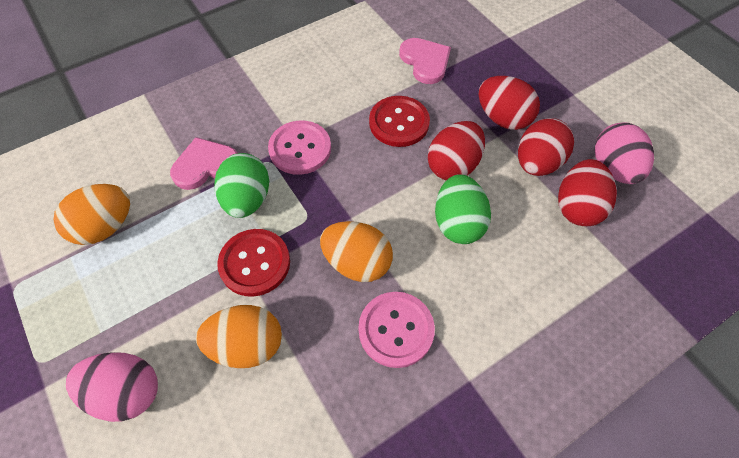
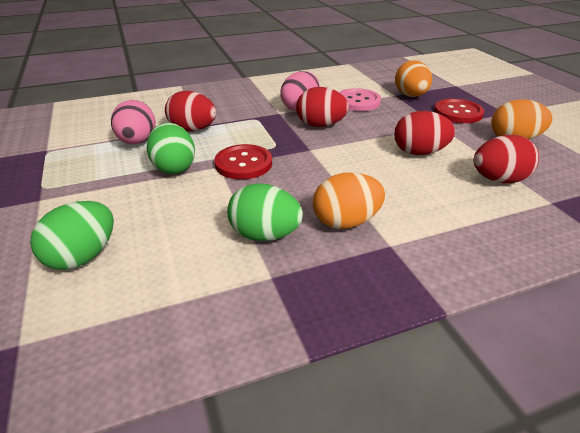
green egg: 2 -> 3
pink button: 2 -> 1
pink heart: 2 -> 0

